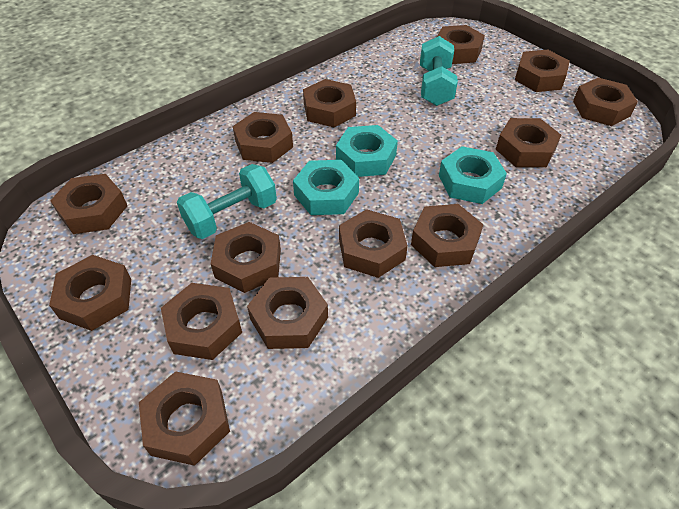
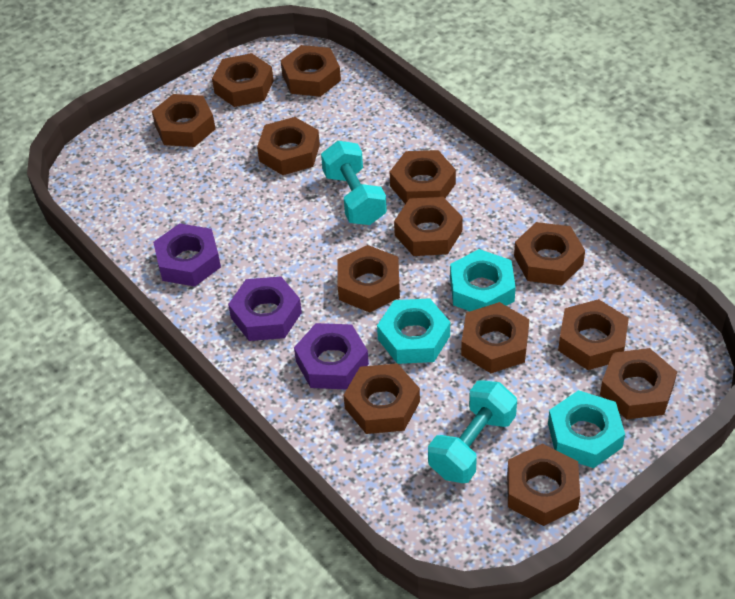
brown nut: 14 -> 13
purple nut: 0 -> 3

